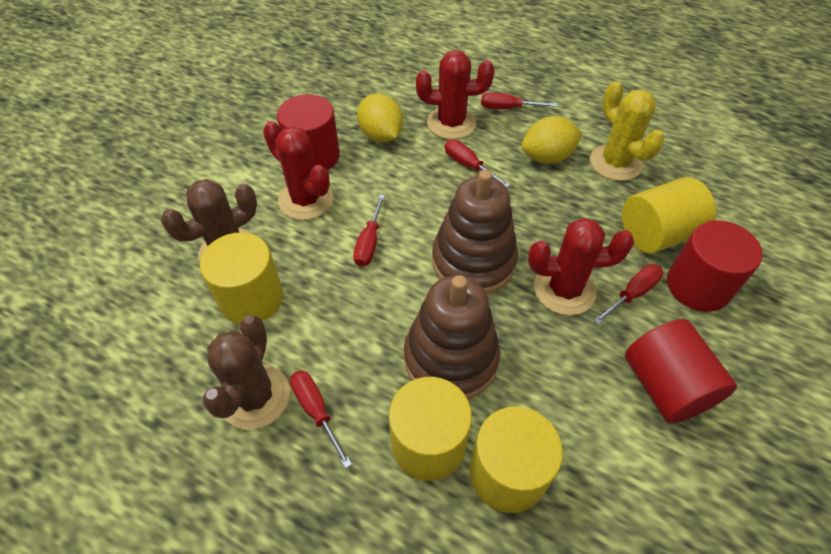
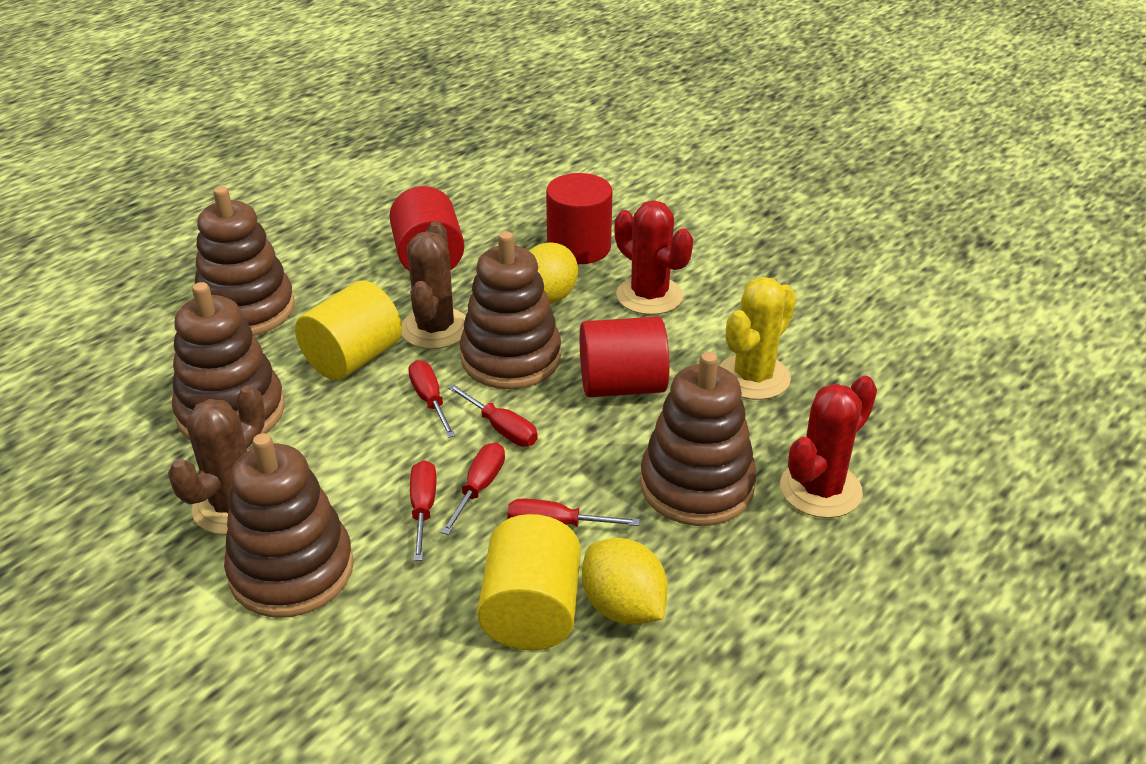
brown stacking toy: 2 -> 5
red cactus: 3 -> 2
yellow cylinder: 4 -> 2

